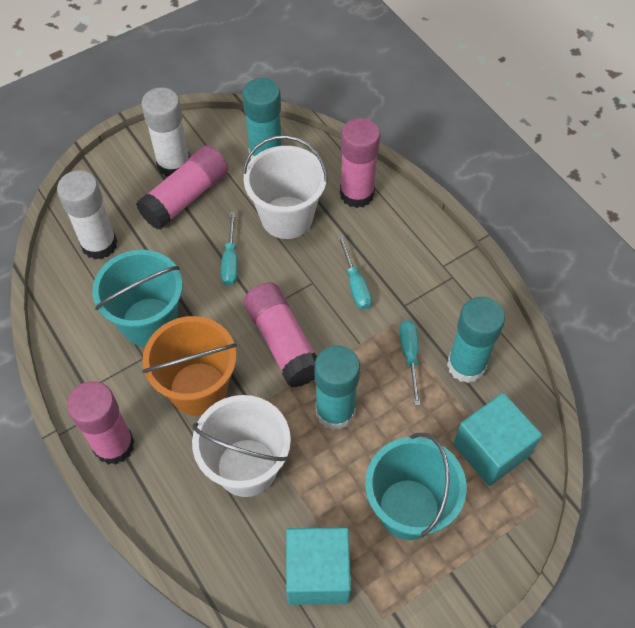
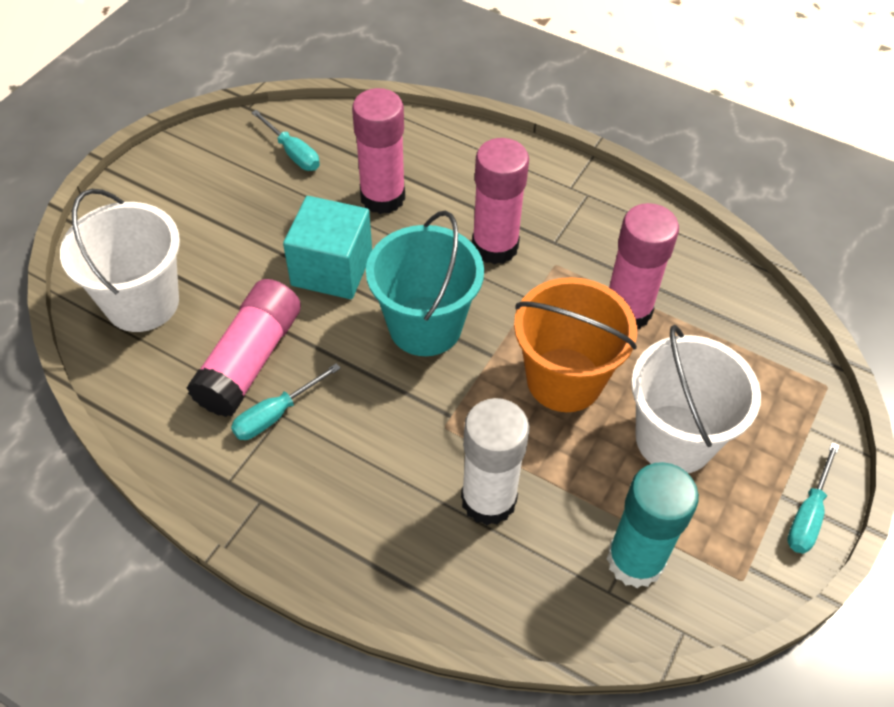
turquoise bucket: 2 -> 1
turquoise cube: 2 -> 1
turquoise glue stick: 3 -> 1
white glue stick: 2 -> 1

